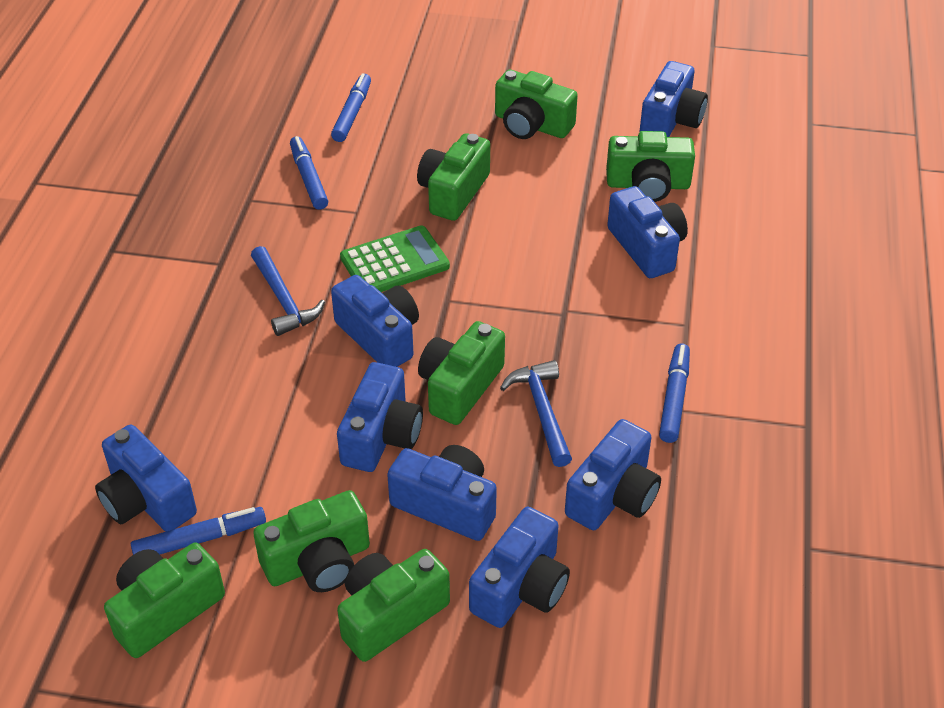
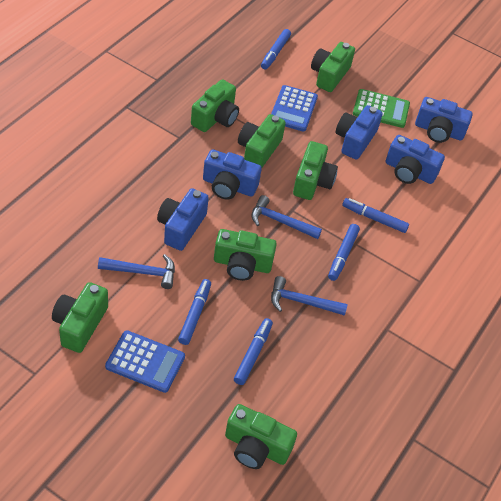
blue calculator: 0 -> 2
blue camera: 8 -> 5
blue hammer: 2 -> 3
blue marker: 4 -> 5

